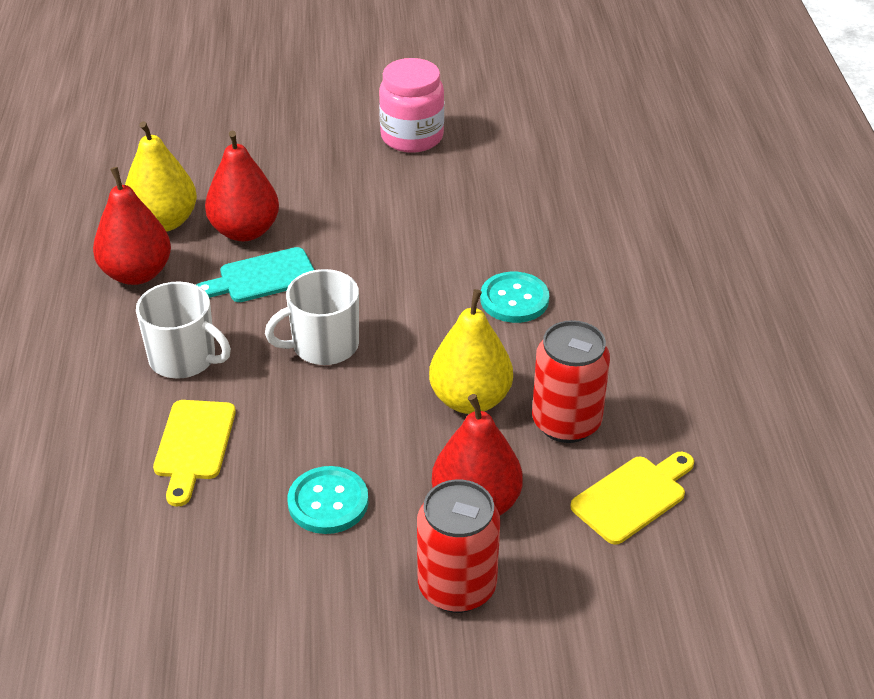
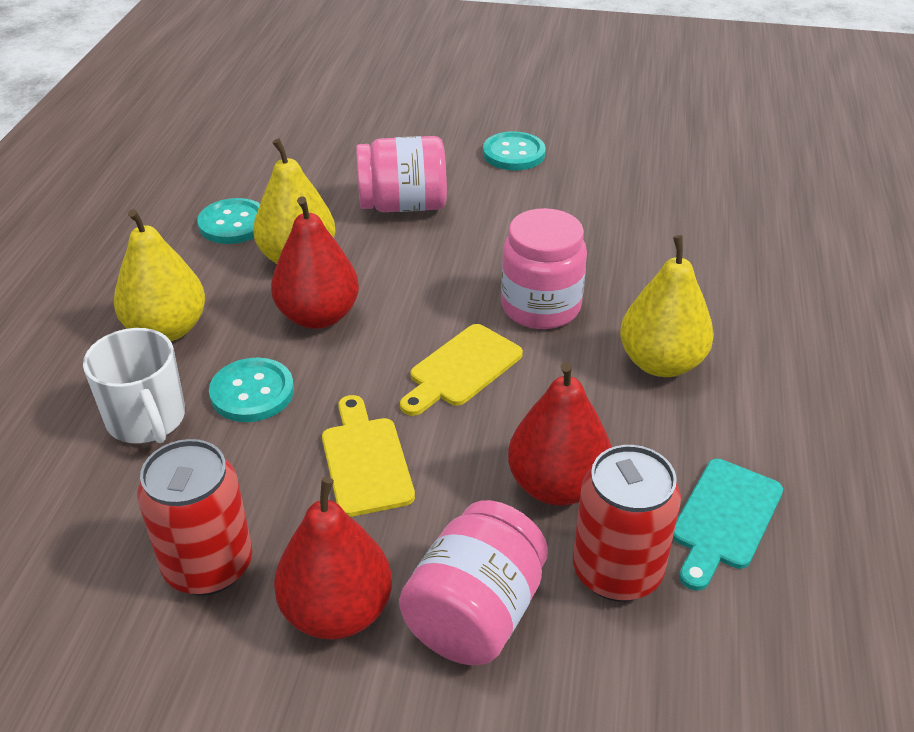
pink jar: 1 -> 3
turquoise button: 2 -> 3
white mug: 2 -> 1
yellow pear: 2 -> 3

